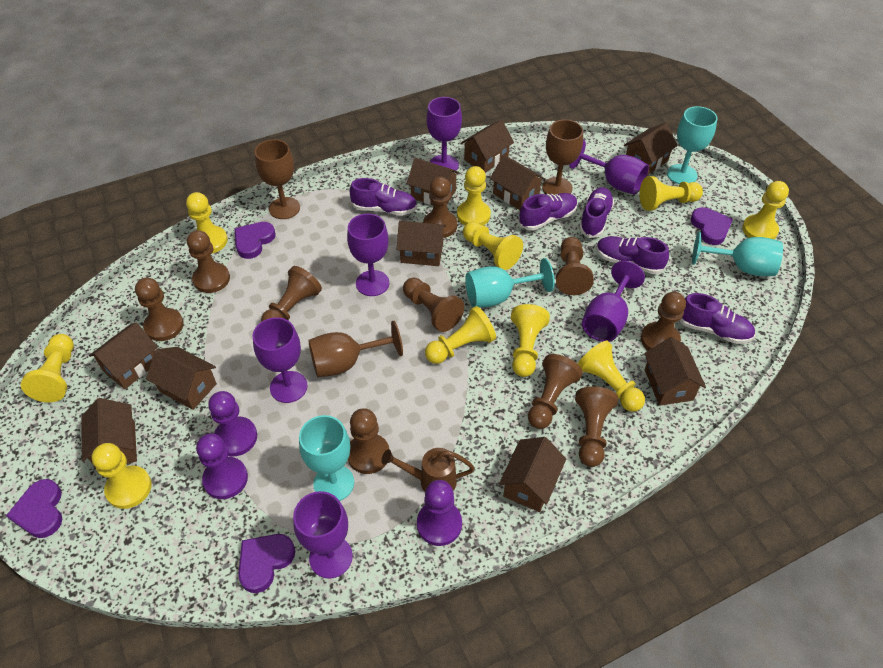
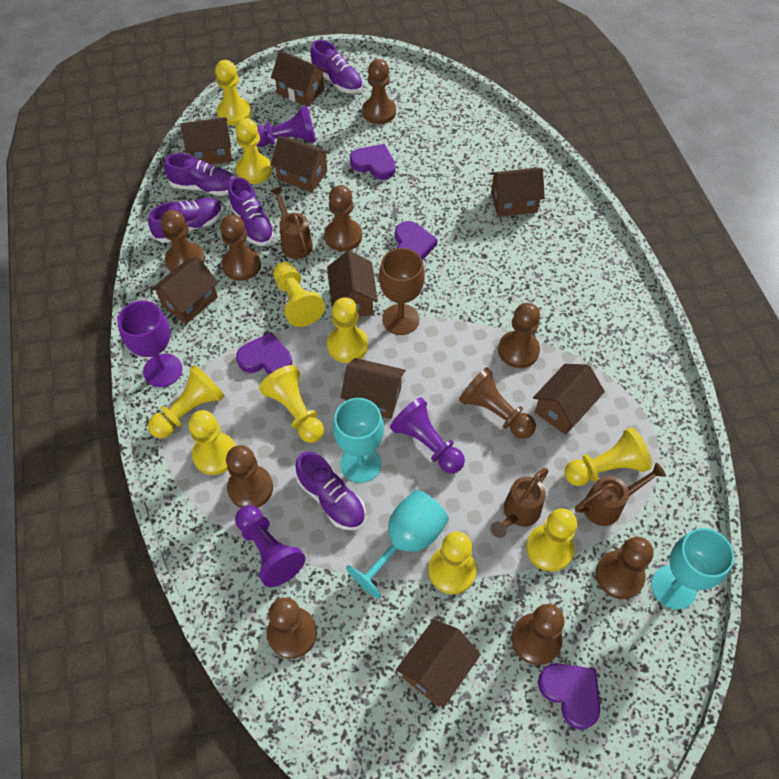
brown goblet: 3 -> 1
brown house: 10 -> 9
brown watering can: 1 -> 3
purple goblet: 6 -> 1
turquoise goblet: 4 -> 3

